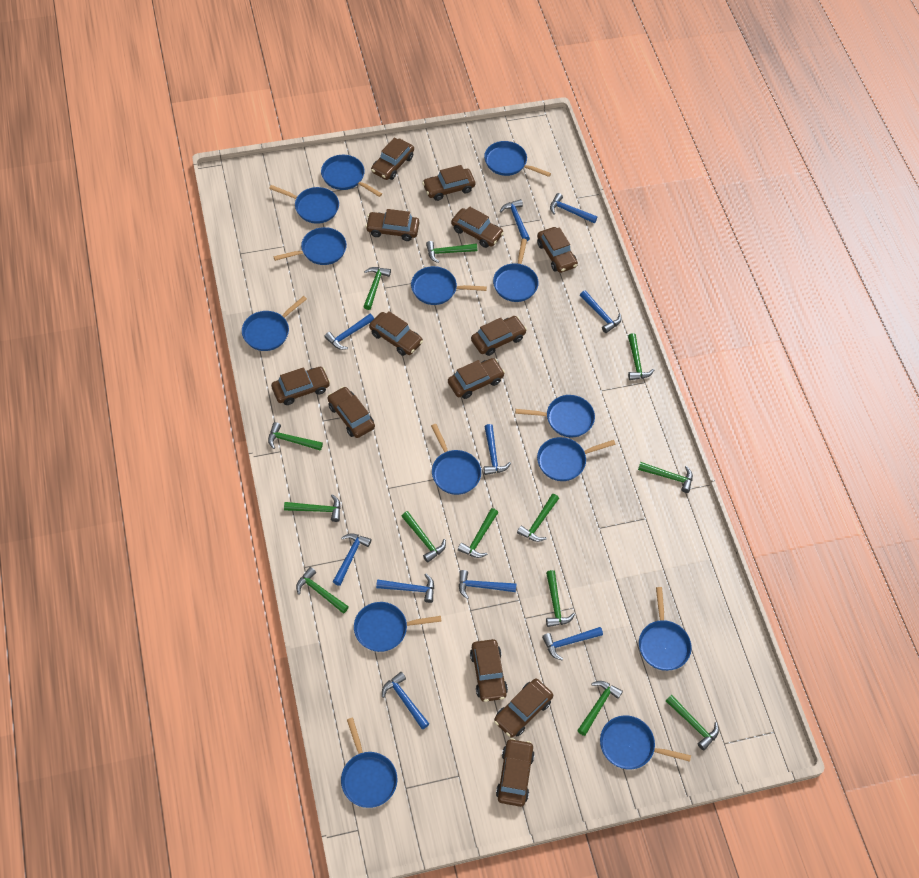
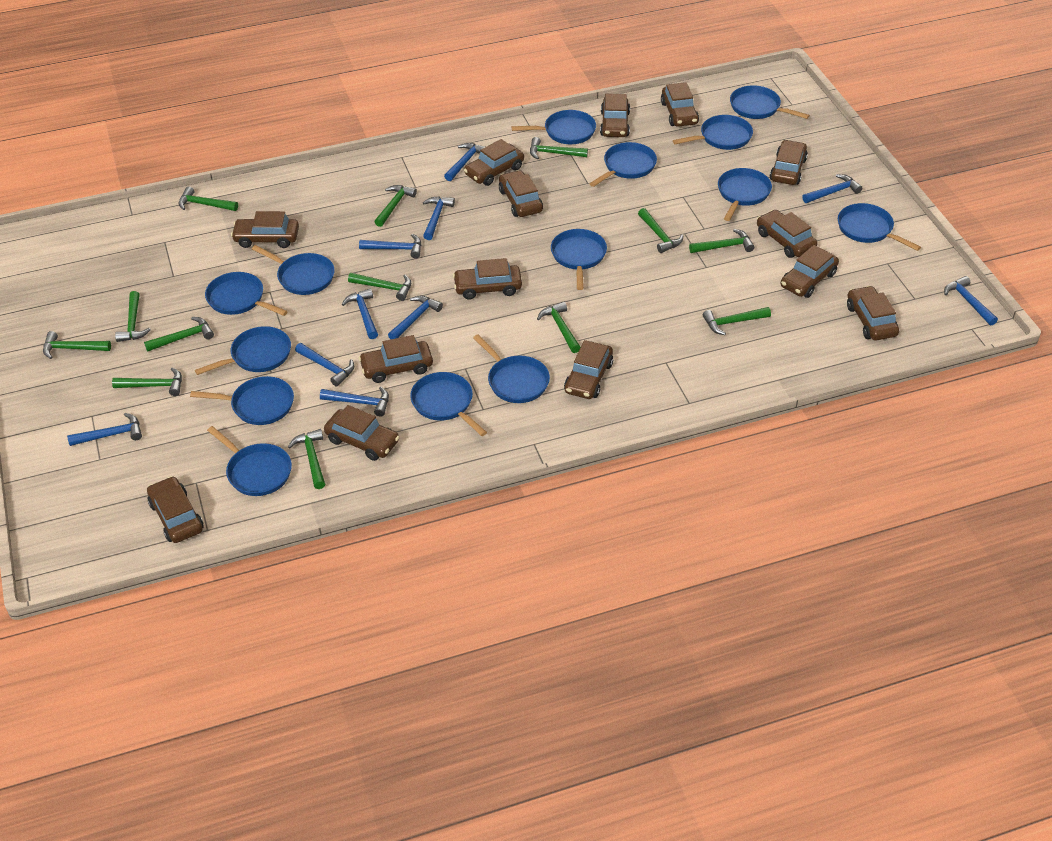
brown car: 13 -> 14

